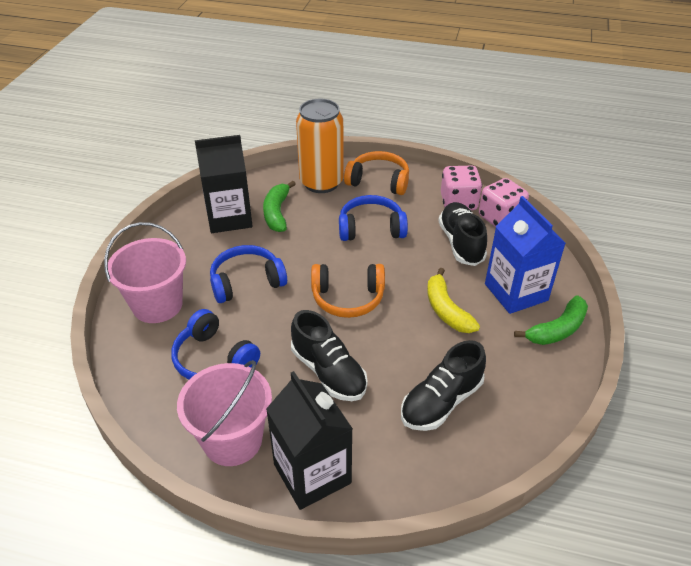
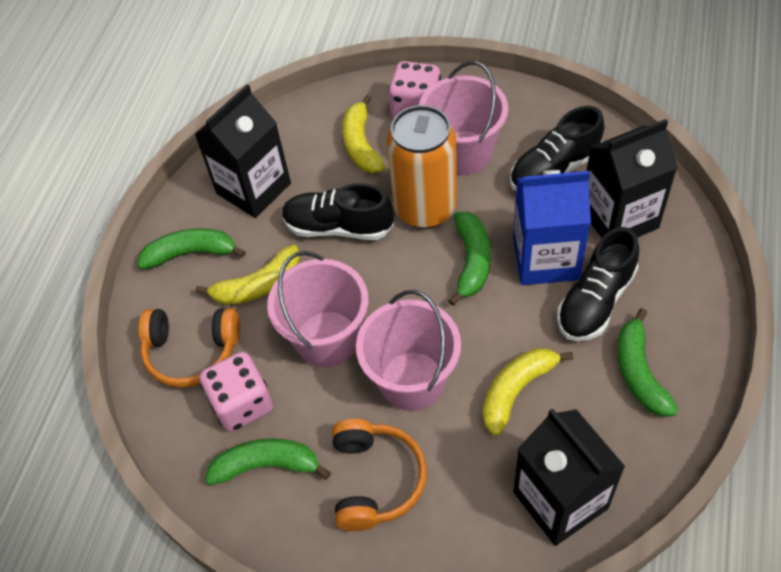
black carton: 2 -> 3
blue headphones: 3 -> 0
green banana: 2 -> 4
pink bucket: 2 -> 3
yellow banana: 1 -> 3

